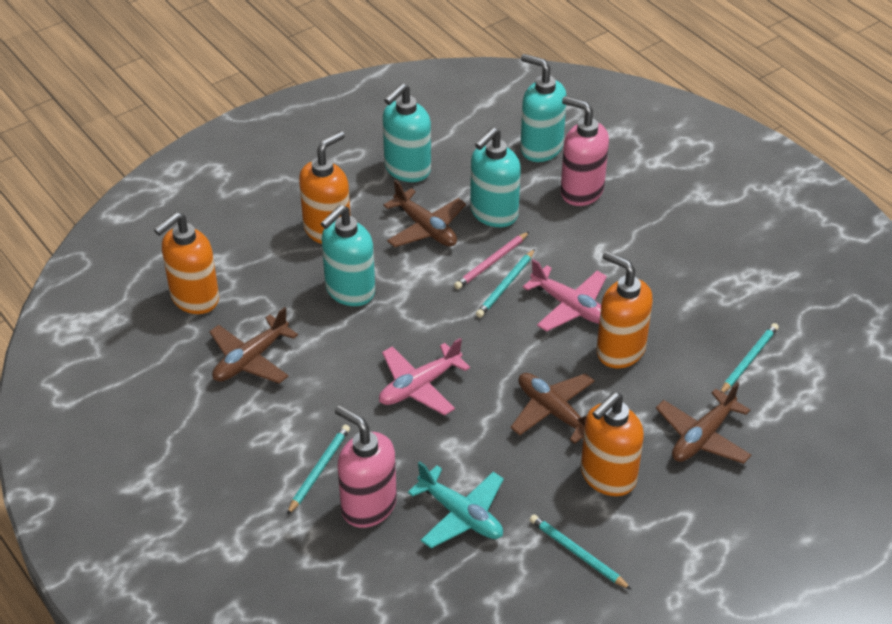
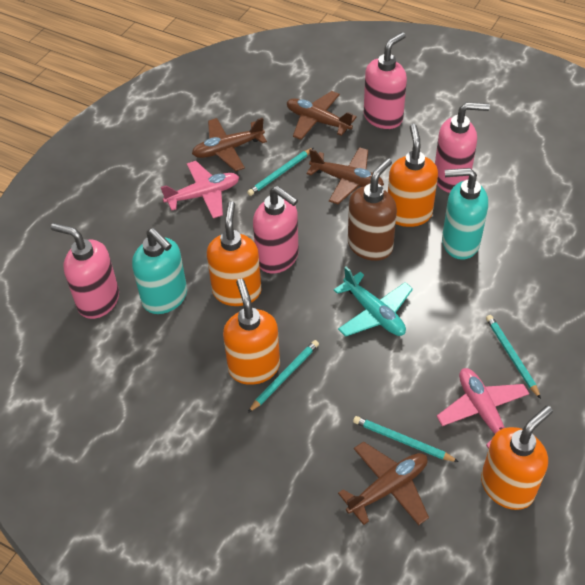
brown soap dispenser: 0 -> 1
pink pencil: 1 -> 0
pink soap dispenser: 2 -> 4
turquoise soap dispenser: 4 -> 2

